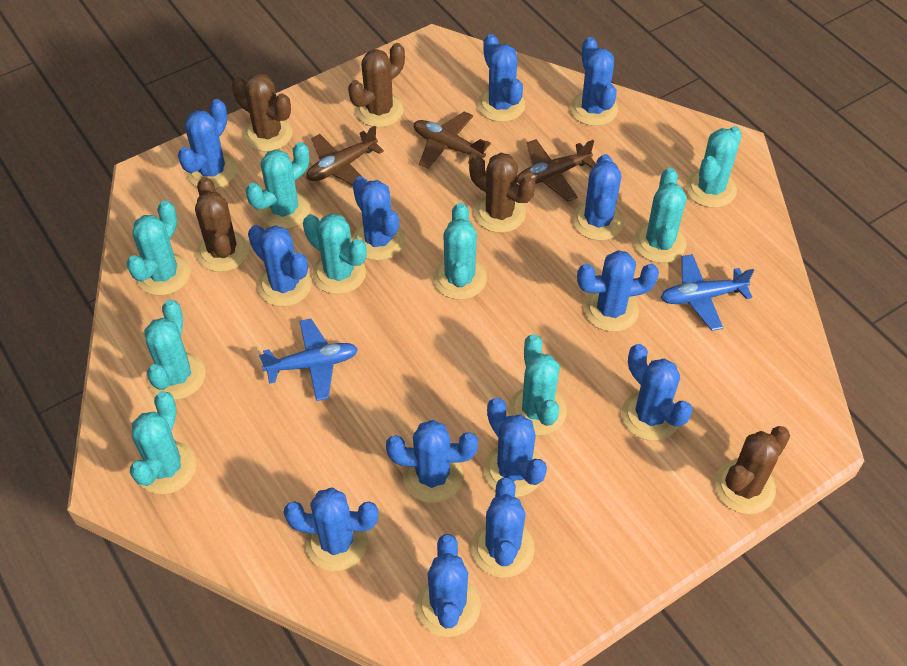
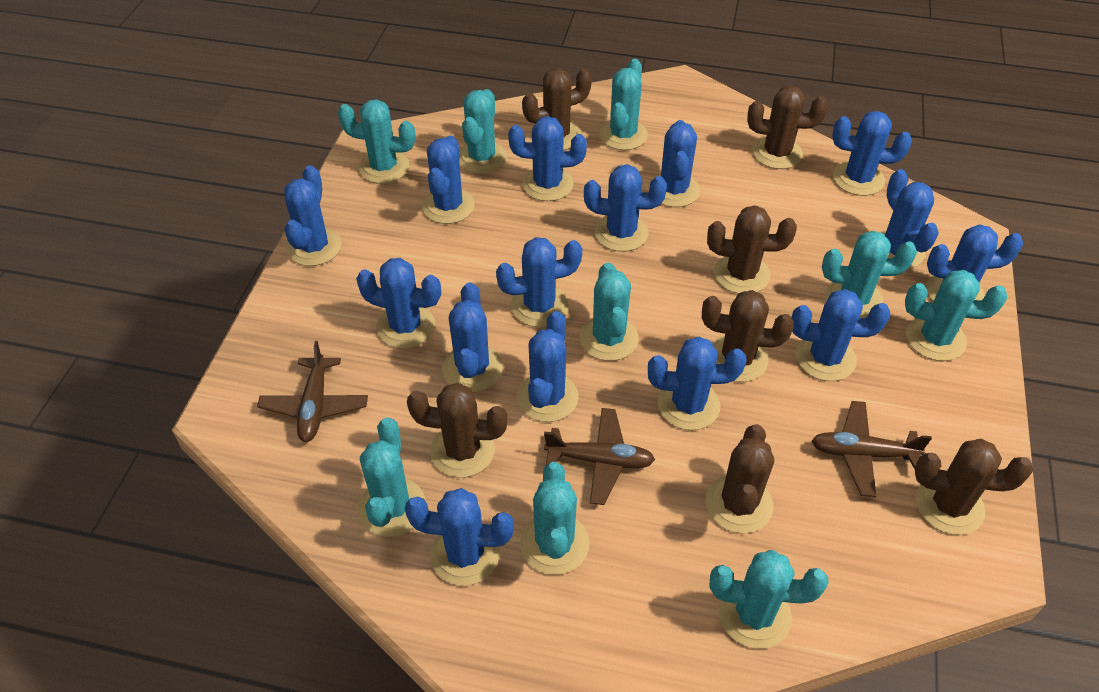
blue cactus: 13 -> 15
blue plane: 2 -> 0
brown cactus: 5 -> 7

